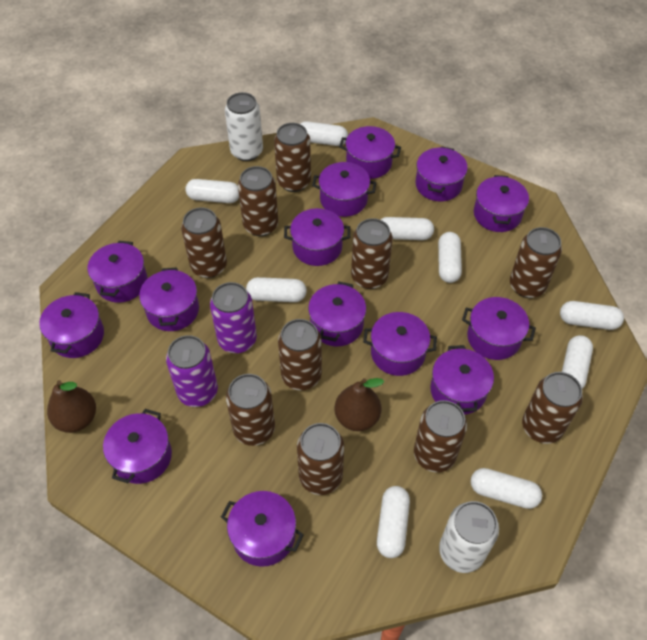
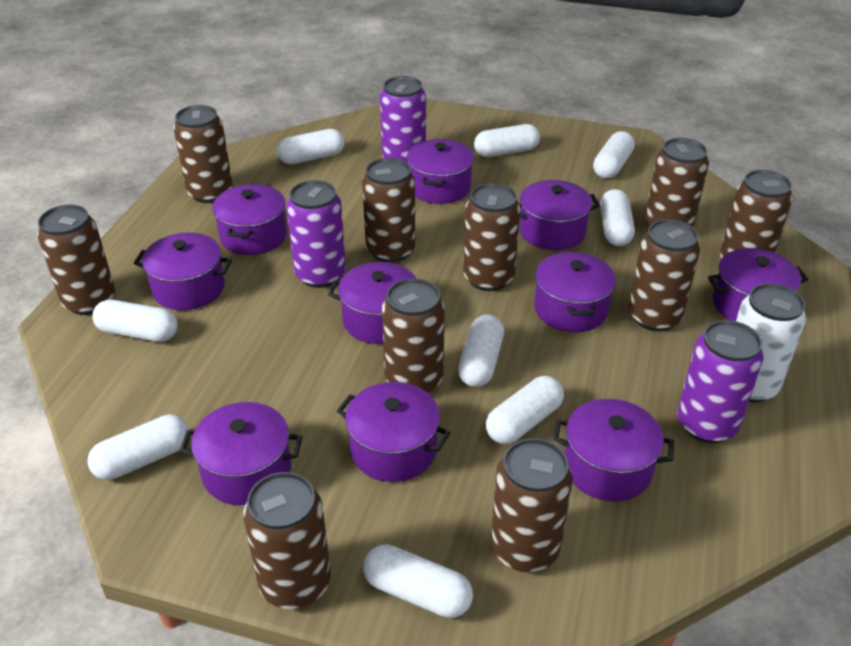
brown pear: 2 -> 0
purple can: 2 -> 3
purple pot: 14 -> 10
white can: 2 -> 1

